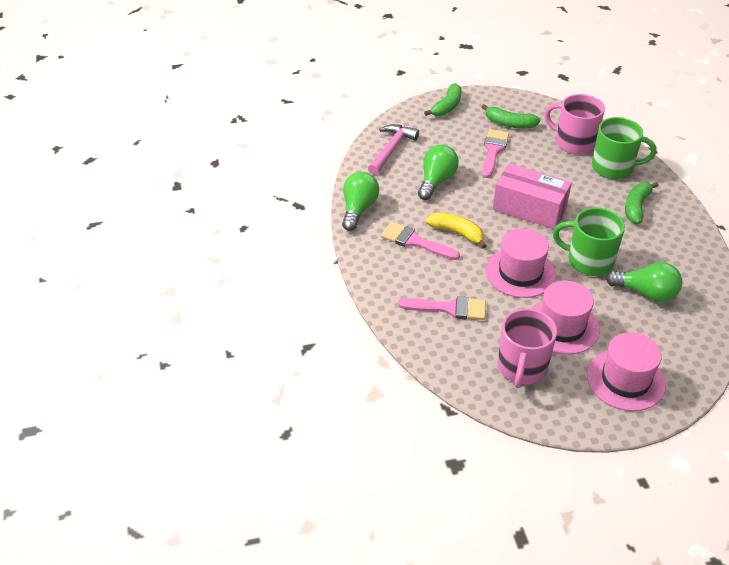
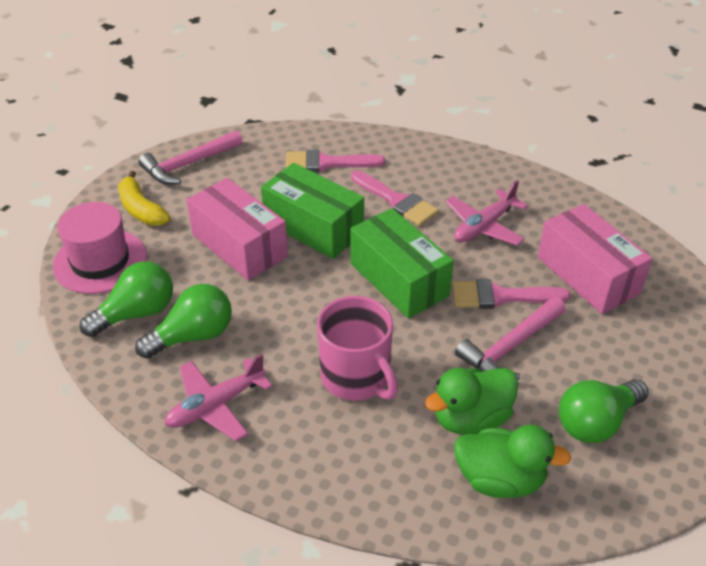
green banana: 3 -> 0
green box: 0 -> 2
green duck: 0 -> 2
green mug: 2 -> 0
pink box: 1 -> 2
pink hammer: 1 -> 2
pink hat: 3 -> 1
pink mug: 2 -> 1
pink plane: 0 -> 2

